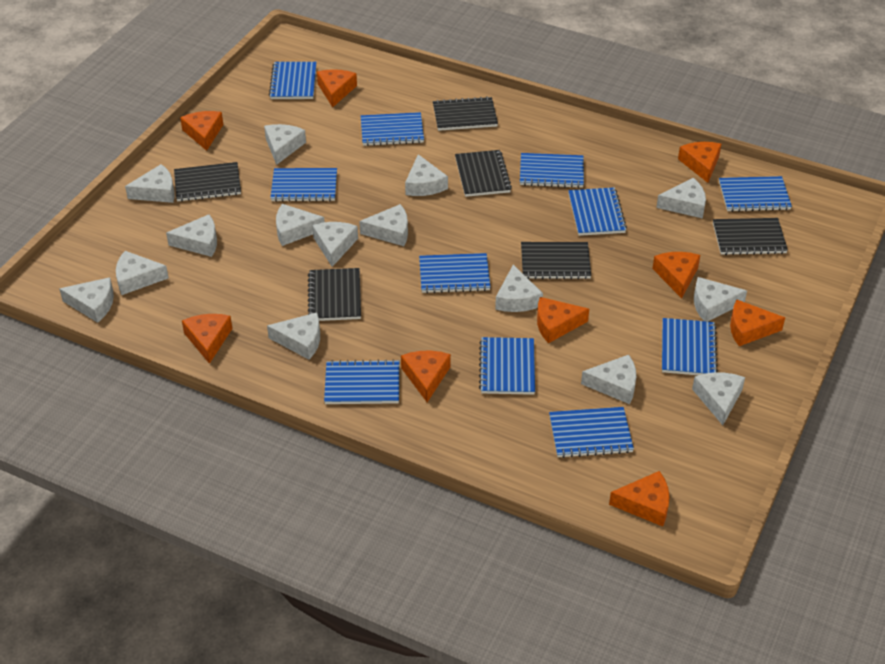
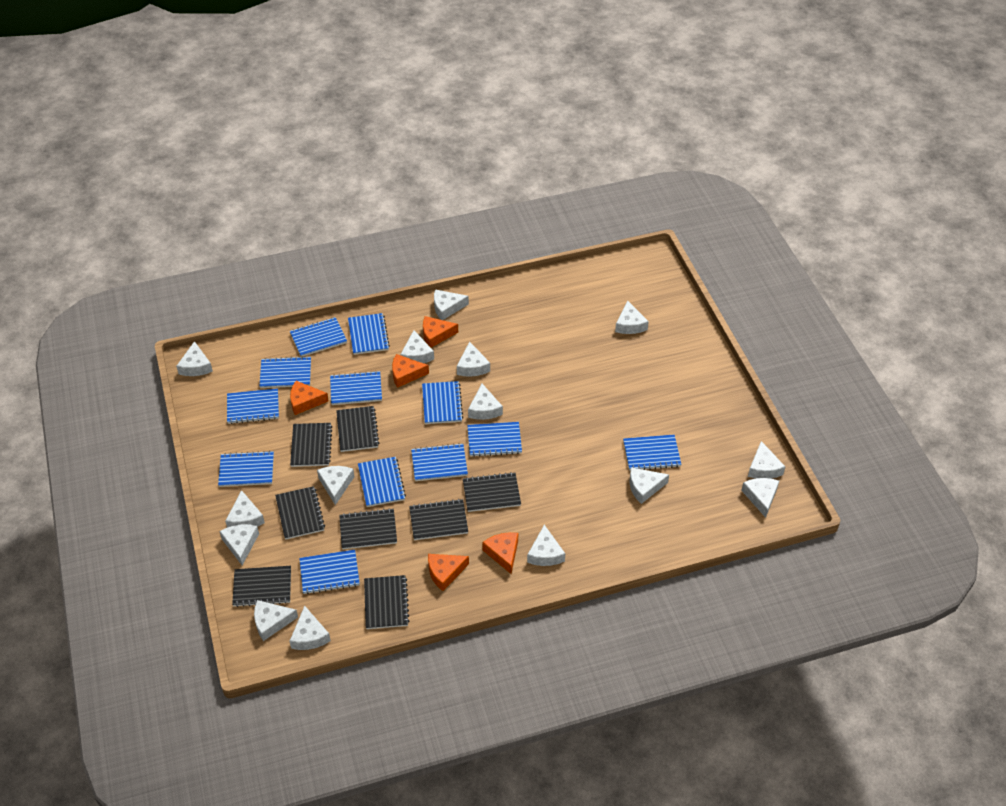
black notebook: 6 -> 8
blue notebook: 11 -> 12
orange cheese: 9 -> 5

